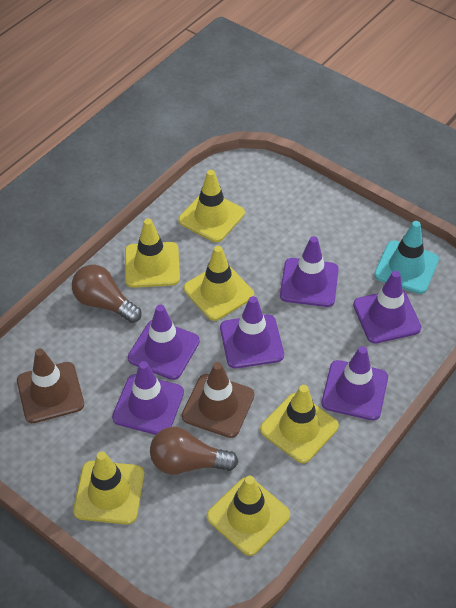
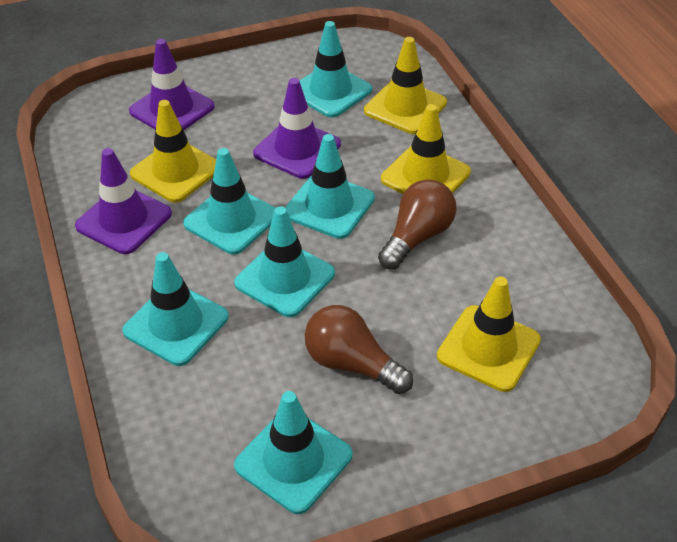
brown traffic cone: 2 -> 0
purple traffic cone: 6 -> 3
turquoise traffic cone: 1 -> 6
yellow traffic cone: 6 -> 4

